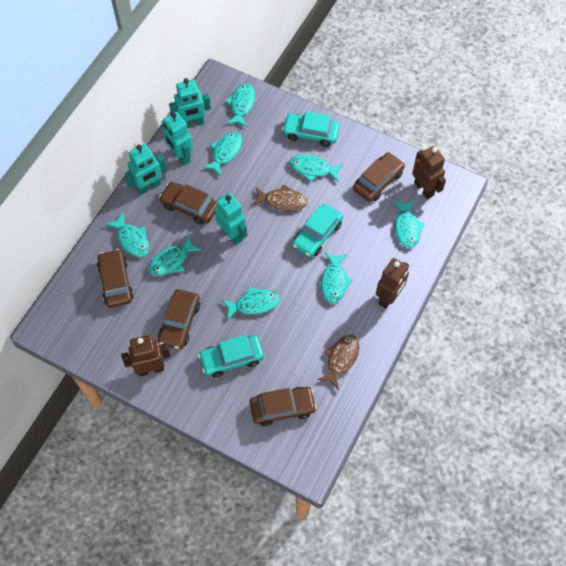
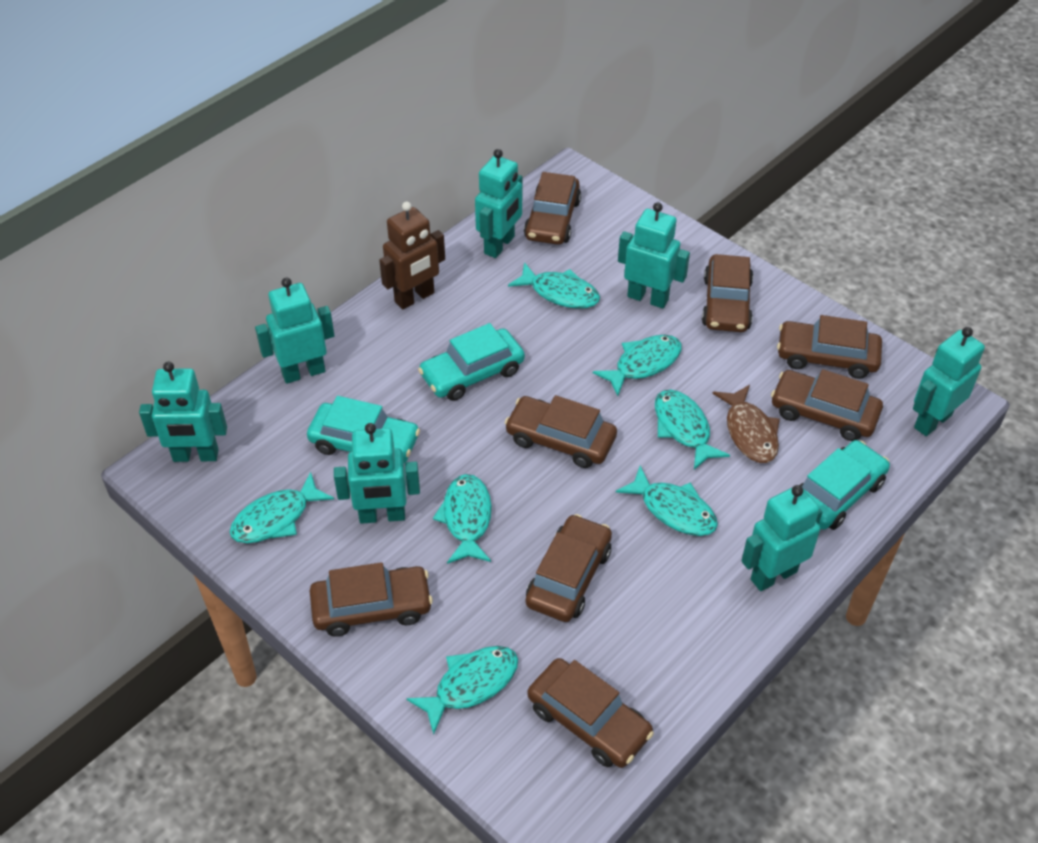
brown car: 5 -> 8
brown fish: 2 -> 1
brown robot: 3 -> 1
turquoise fish: 8 -> 7
turquoise robot: 4 -> 7

